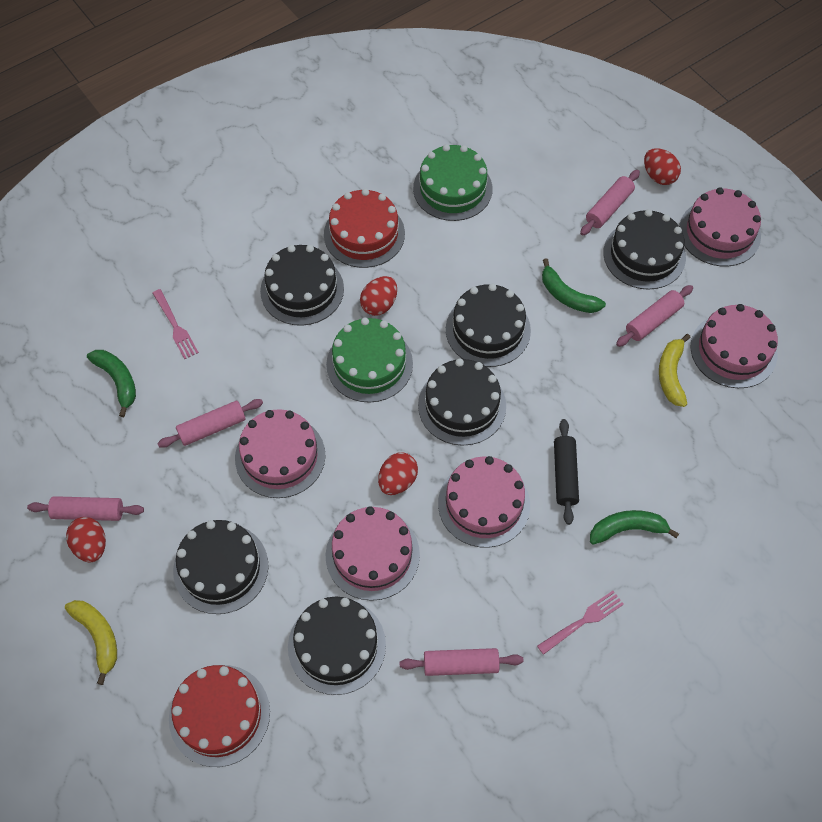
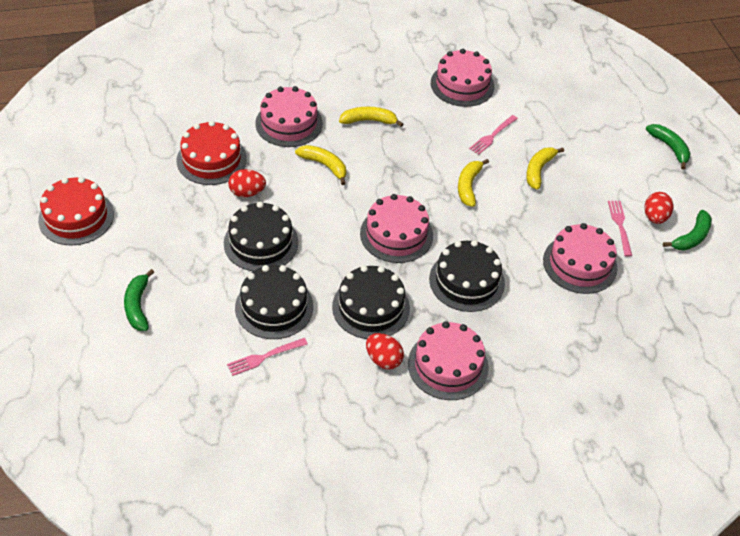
black cake: 6 -> 4
black rolling pin: 1 -> 0
green cake: 2 -> 0
pink fork: 2 -> 3
pink rolling pin: 5 -> 0
red egg: 4 -> 3
yellow banana: 2 -> 4

